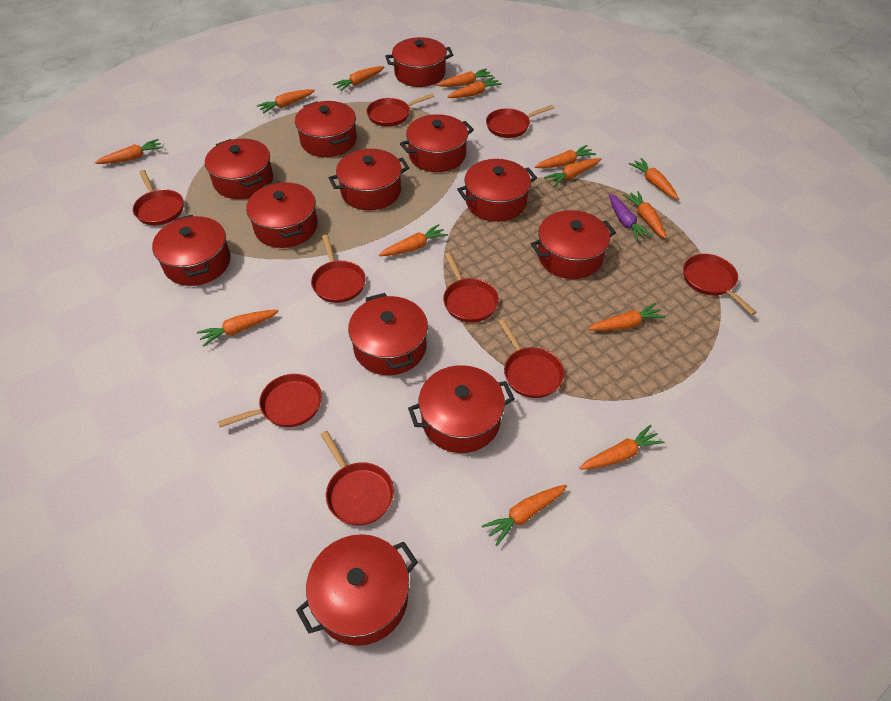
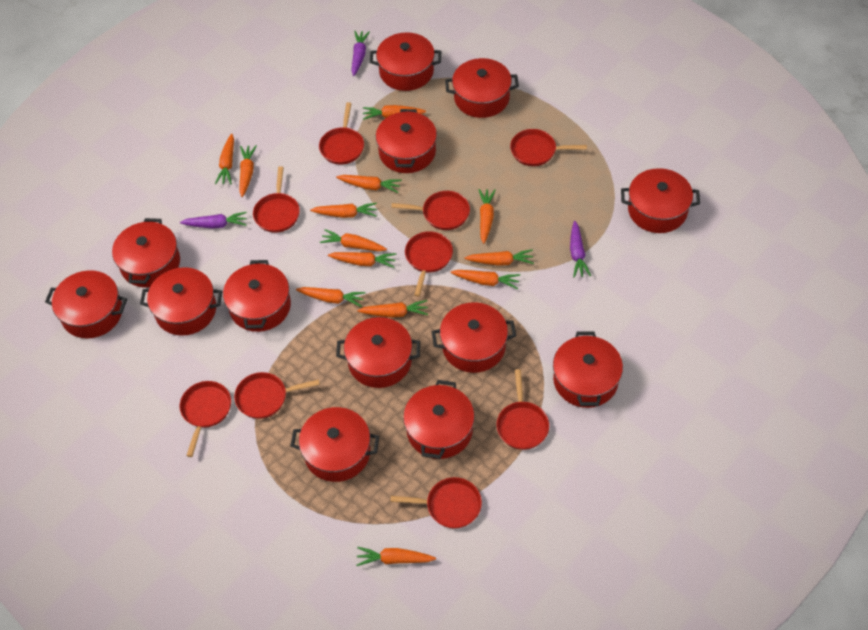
orange carrot: 14 -> 13
purple carrot: 1 -> 3
red pot: 12 -> 13

